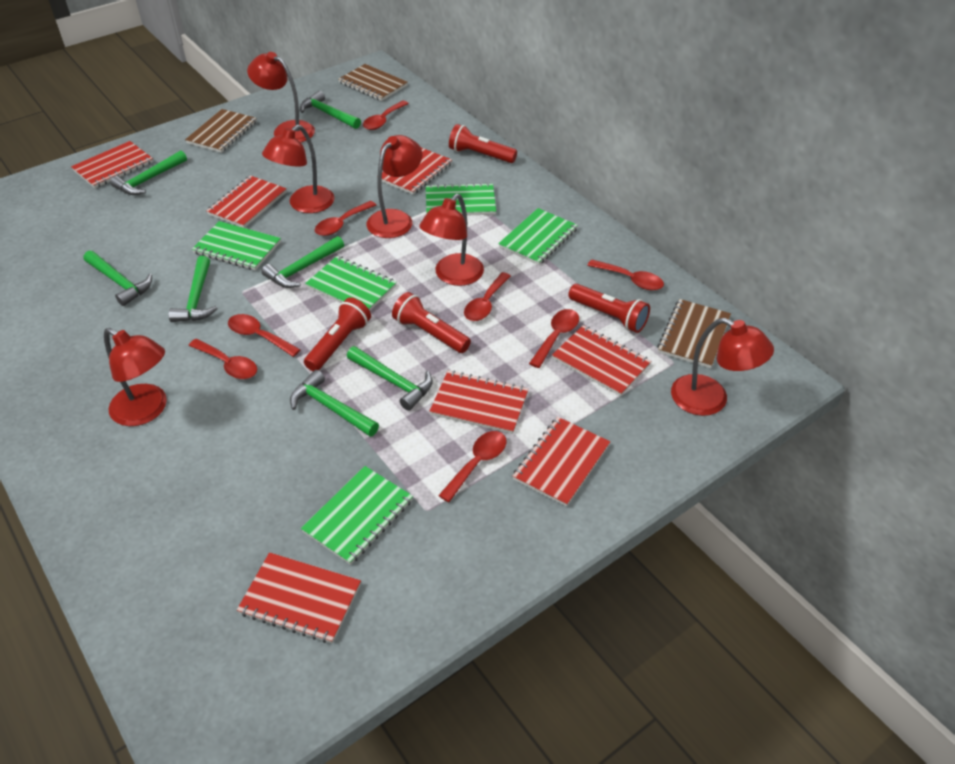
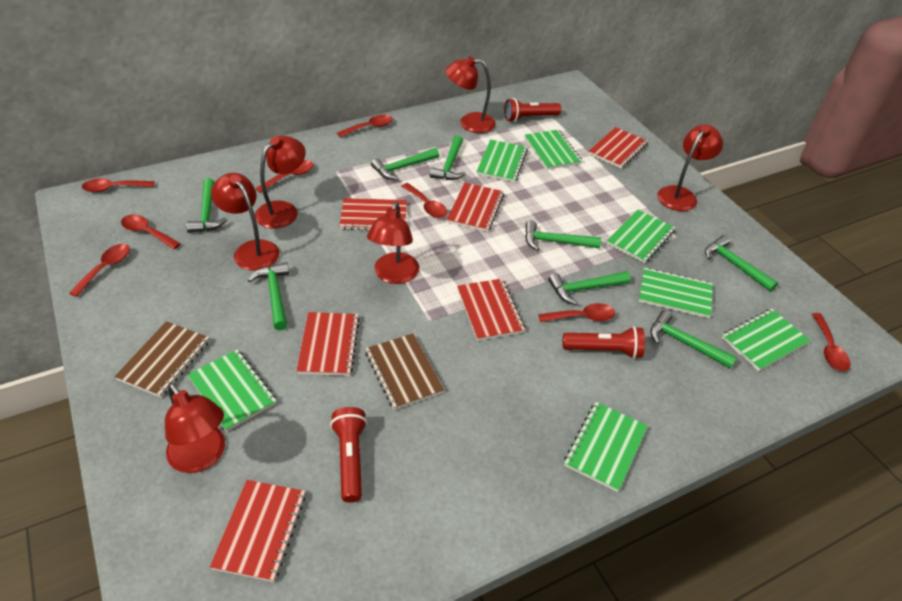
brown notebook: 3 -> 2
green hammer: 7 -> 8
green notebook: 5 -> 7
red flashlight: 4 -> 3
red notebook: 7 -> 6

